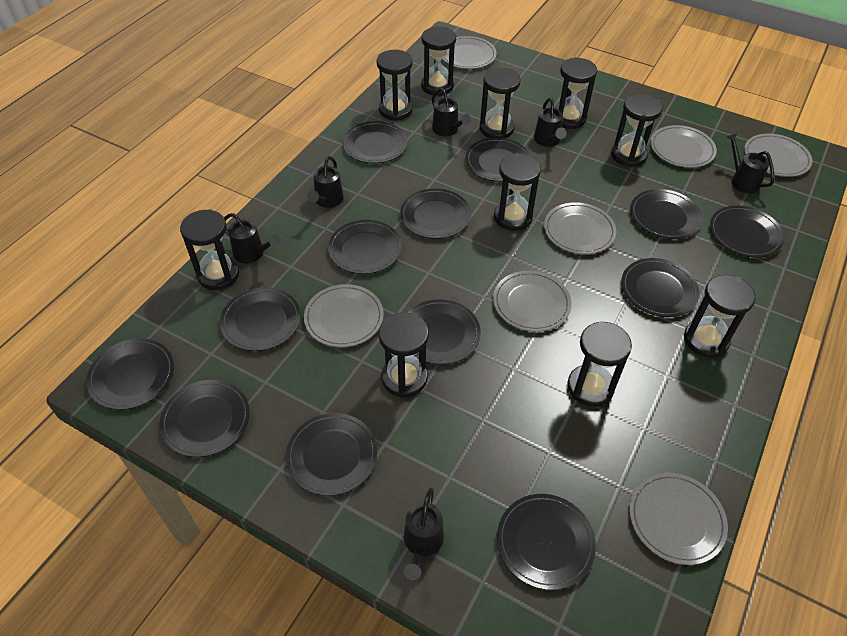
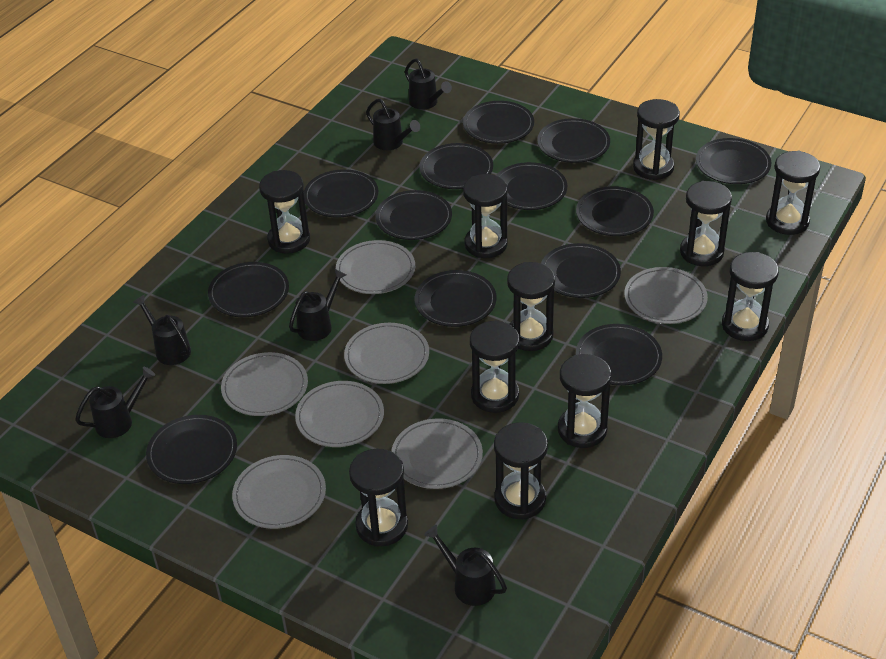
black hourglass: 10 -> 11

